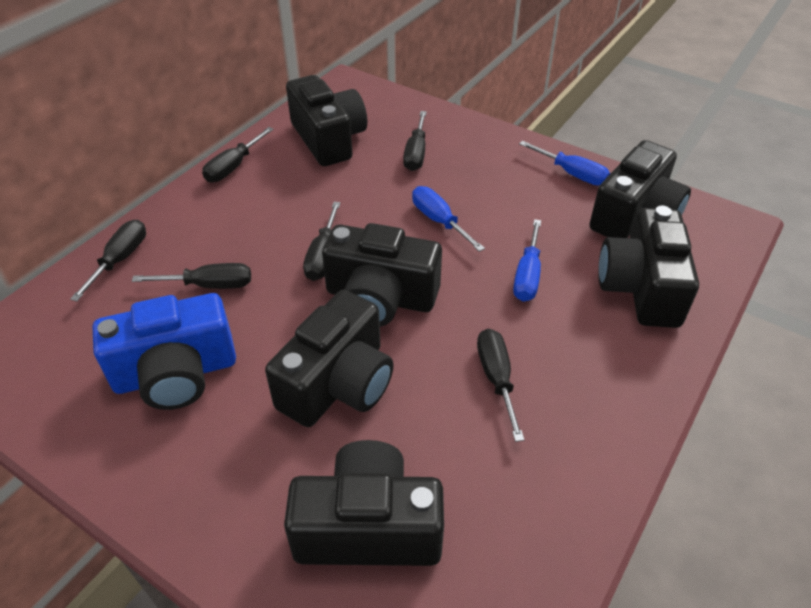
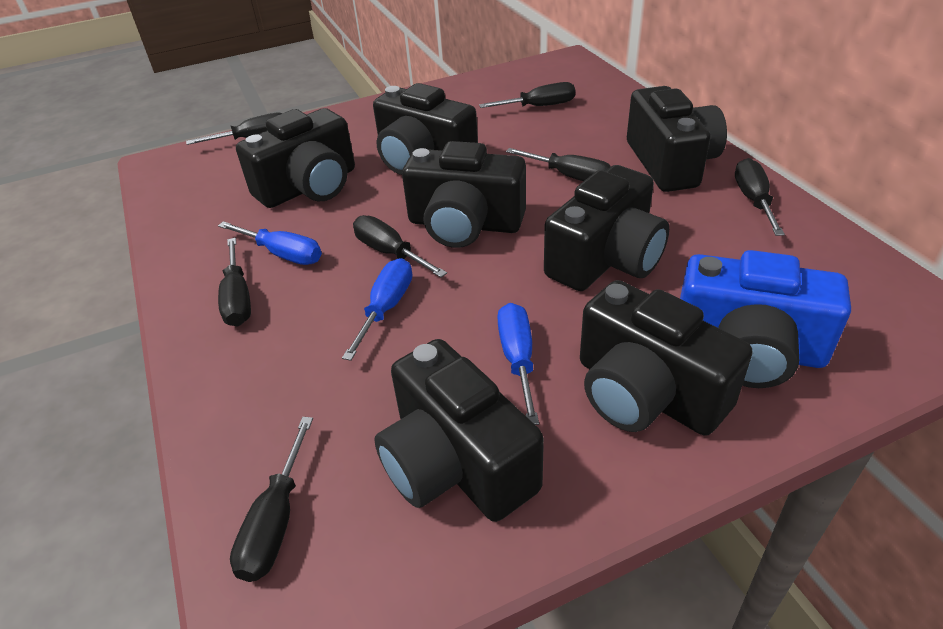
black camera: 6 -> 7
black screwdriver: 6 -> 7

